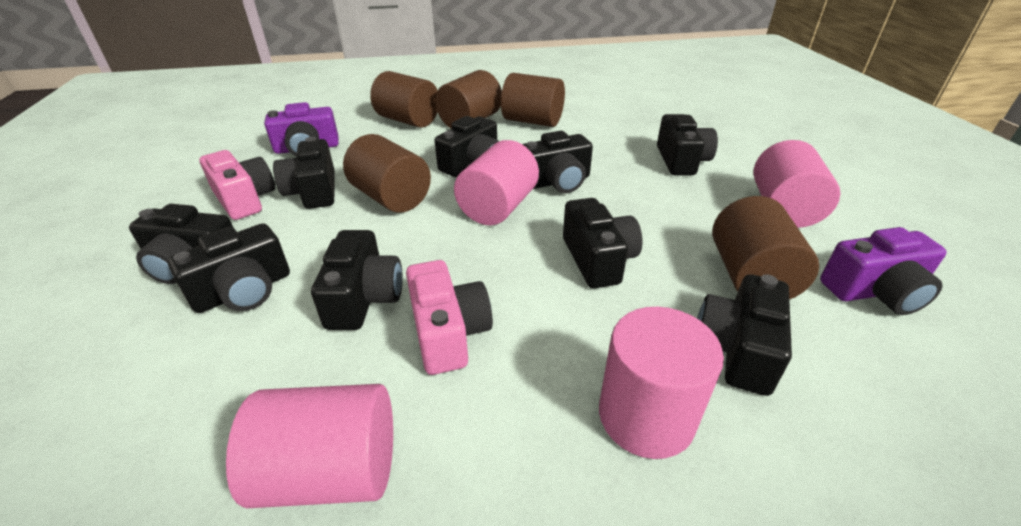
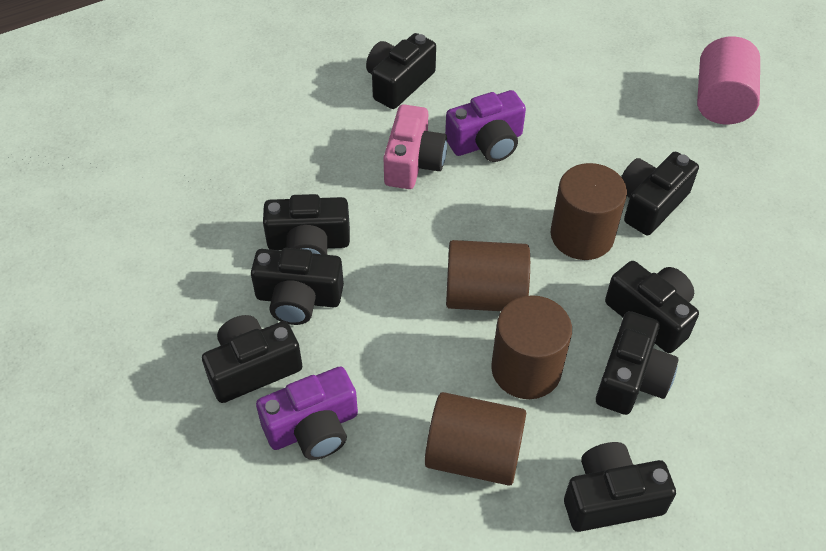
black camera: 9 -> 8
brown cylinder: 5 -> 4
pink camera: 2 -> 1
pink cylinder: 4 -> 1

